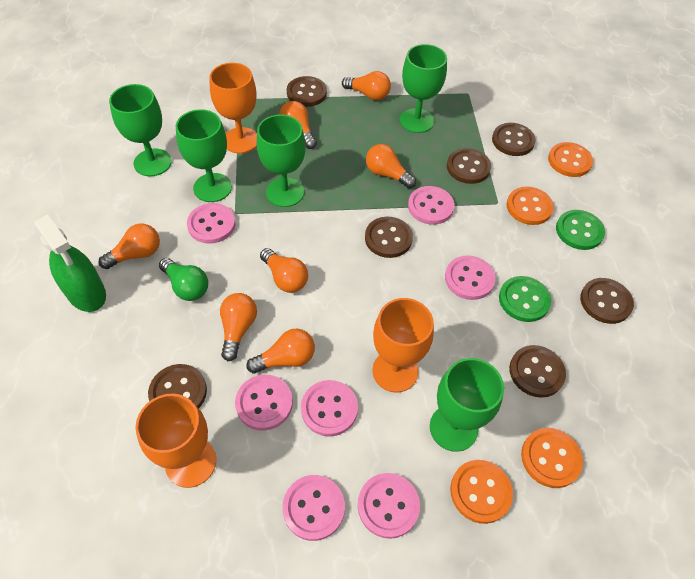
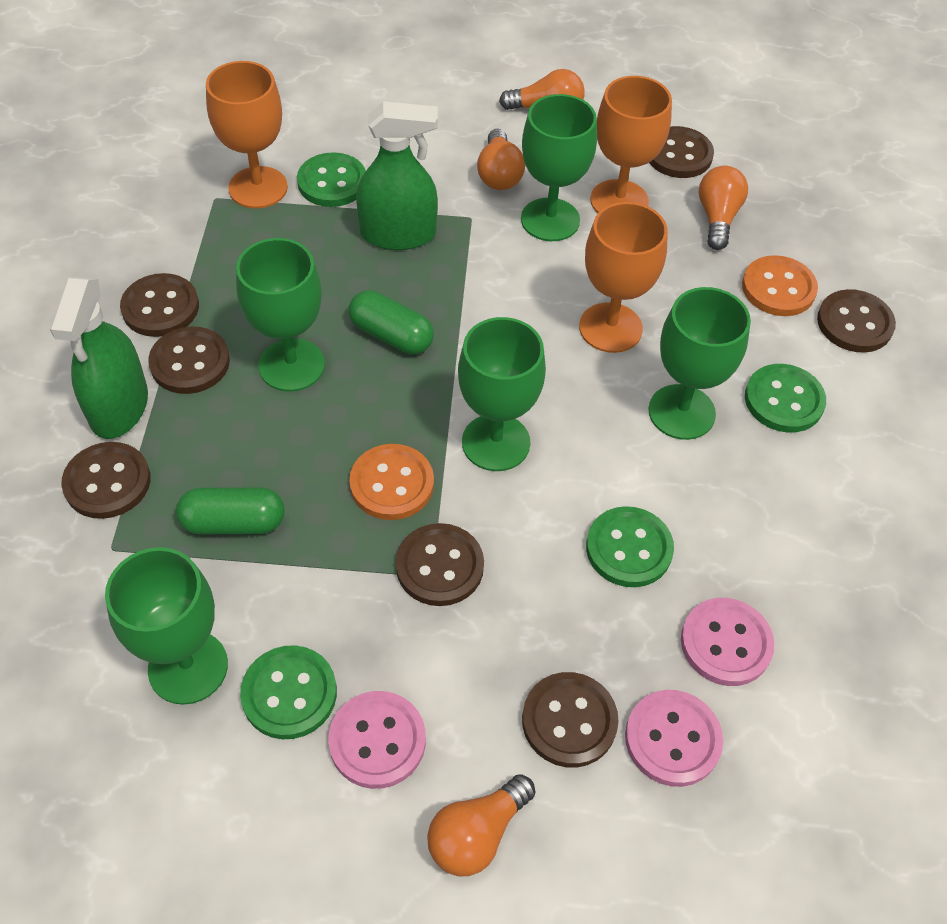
green button: 2 -> 4
green capsule: 0 -> 2
green light bulb: 1 -> 0
green spray bottle: 1 -> 2
orange button: 4 -> 2
orange light bulb: 7 -> 4
pink button: 7 -> 3

